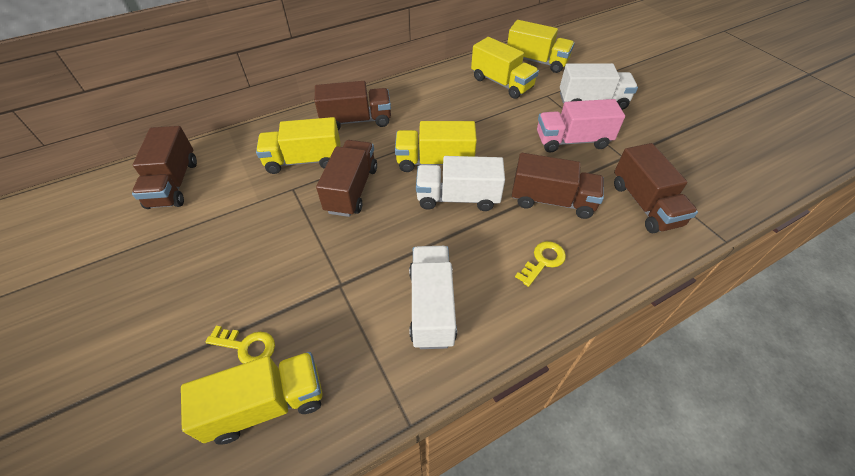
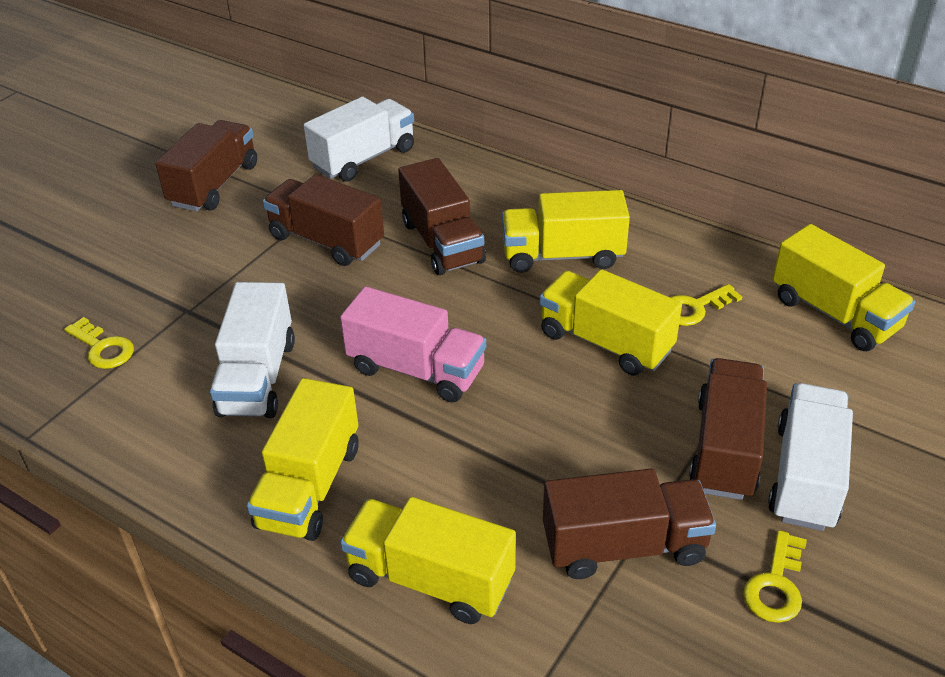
yellow key: 2 -> 3

